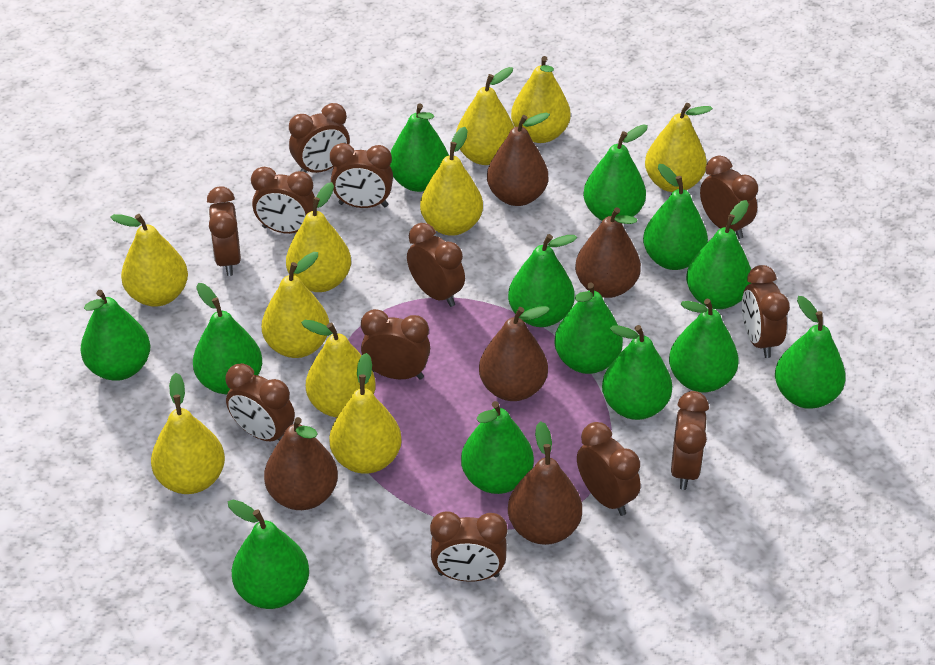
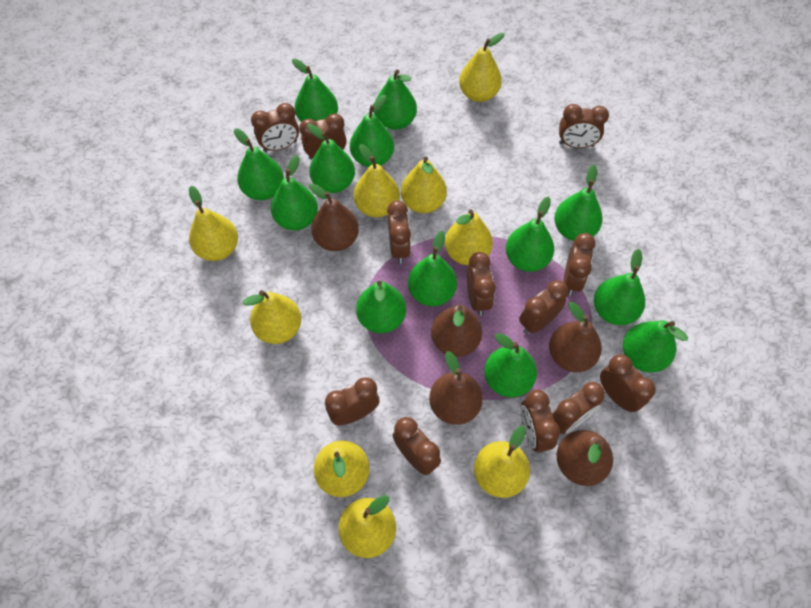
yellow pear: 10 -> 9

